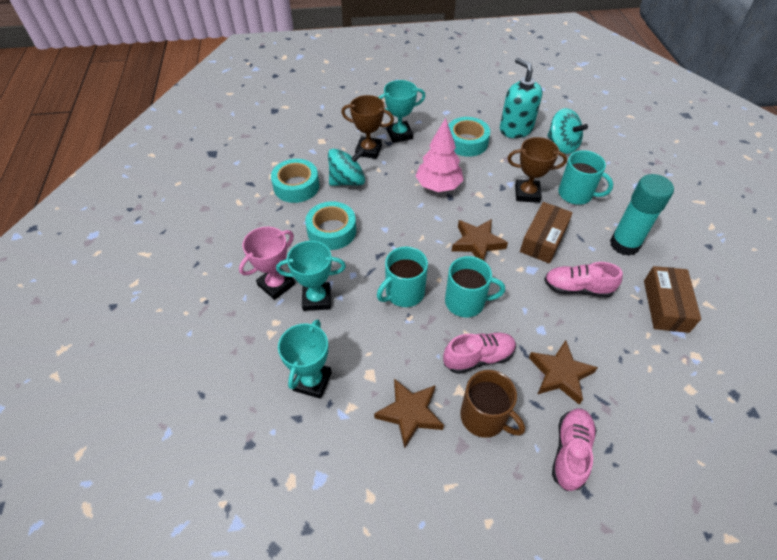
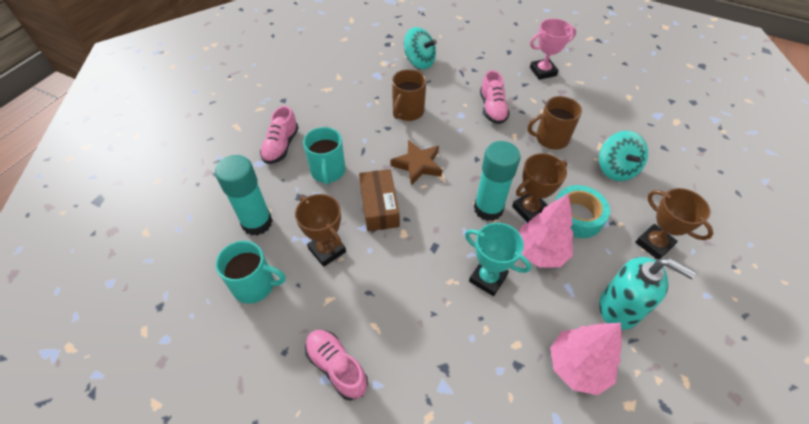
brown box: 2 -> 1
brown mug: 1 -> 2
brown star: 3 -> 1
brown trophy: 2 -> 3
pink tree: 1 -> 2
turquoise glue stick: 1 -> 2
turquoise mug: 3 -> 2
turquoise tape: 3 -> 1
turquoise trophy: 3 -> 1

